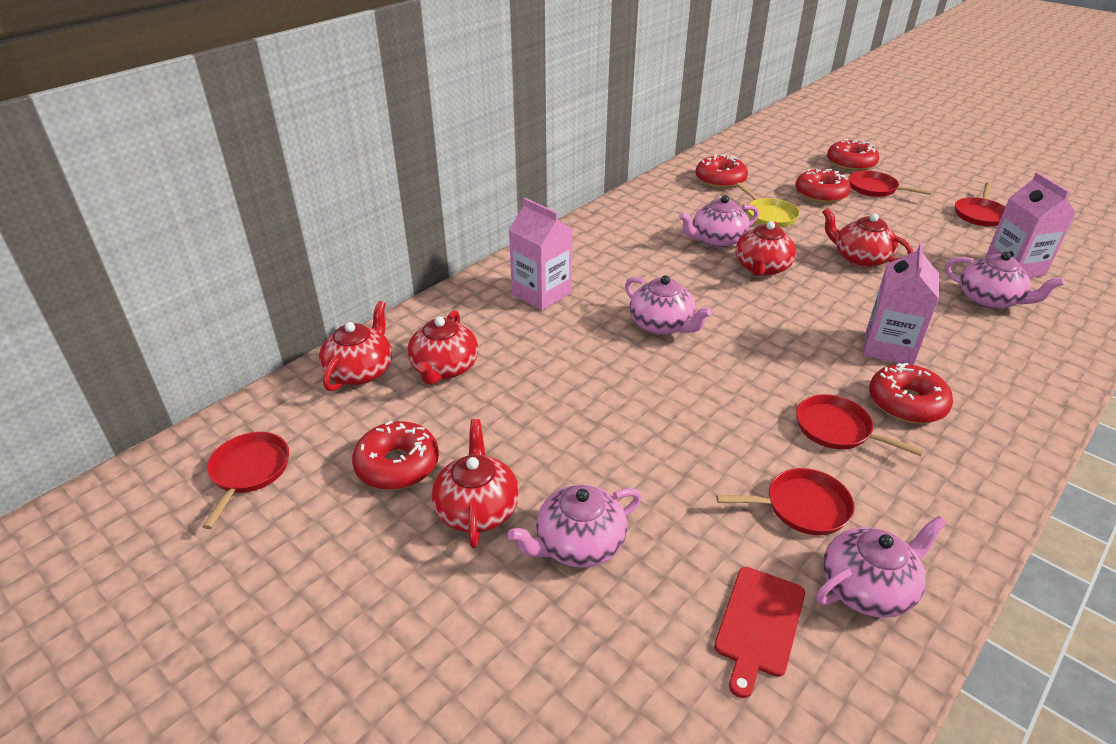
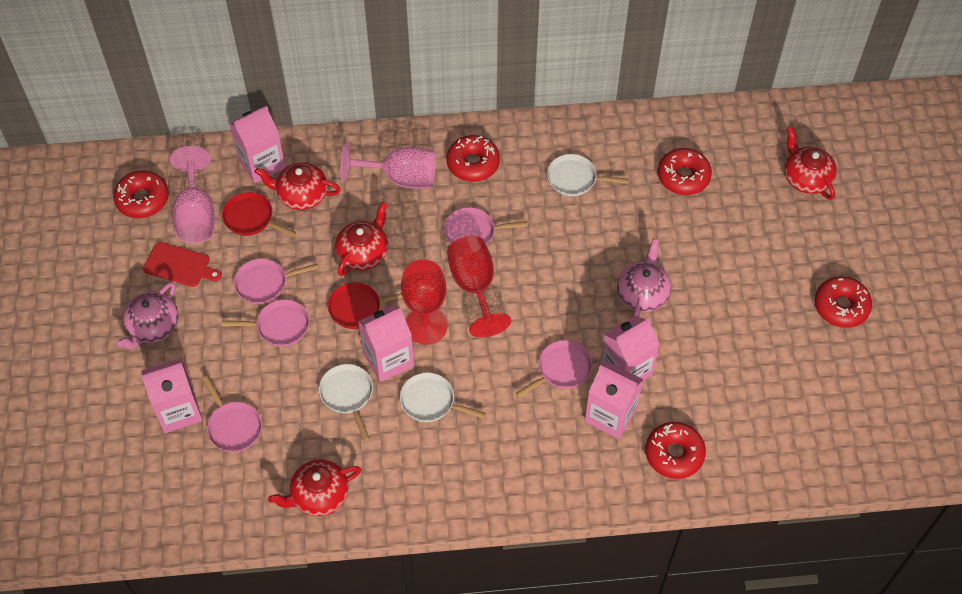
pink carton: 3 -> 5
pink goblet: 0 -> 2
pink pan: 0 -> 5
pink teapot: 5 -> 2
red goblet: 0 -> 2
red pan: 5 -> 2
red teapot: 5 -> 4
white pan: 0 -> 3
yellow pan: 1 -> 0

